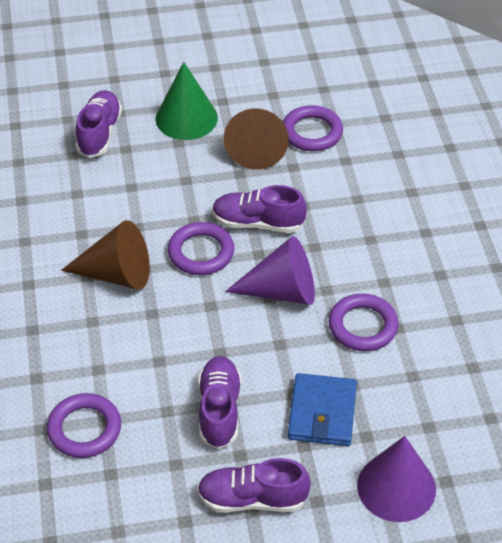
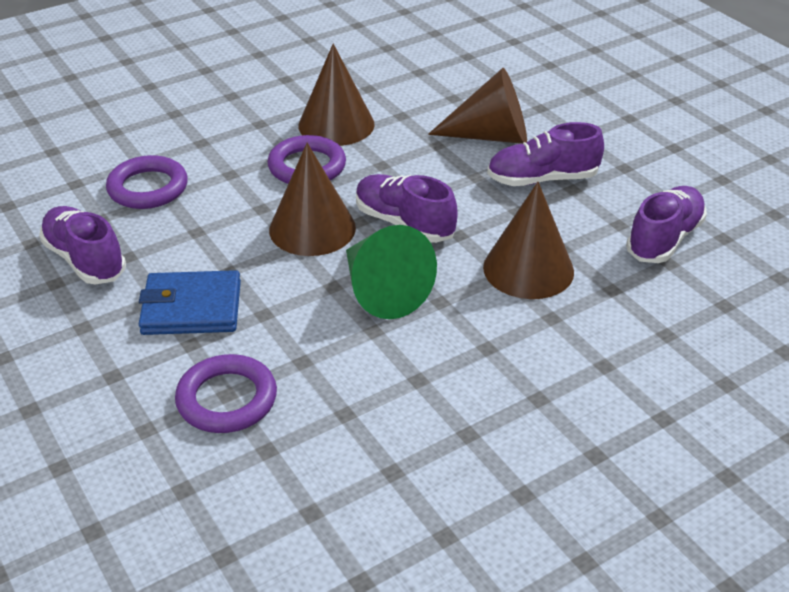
brown cone: 2 -> 4
purple cone: 2 -> 0
purple ring: 4 -> 3

